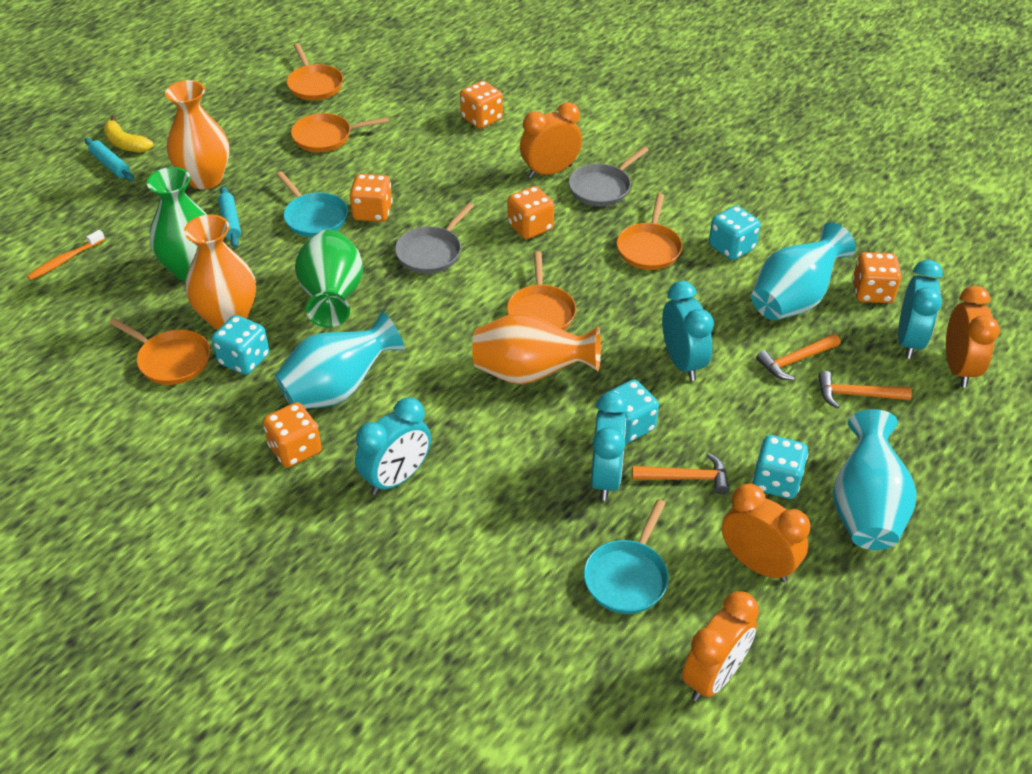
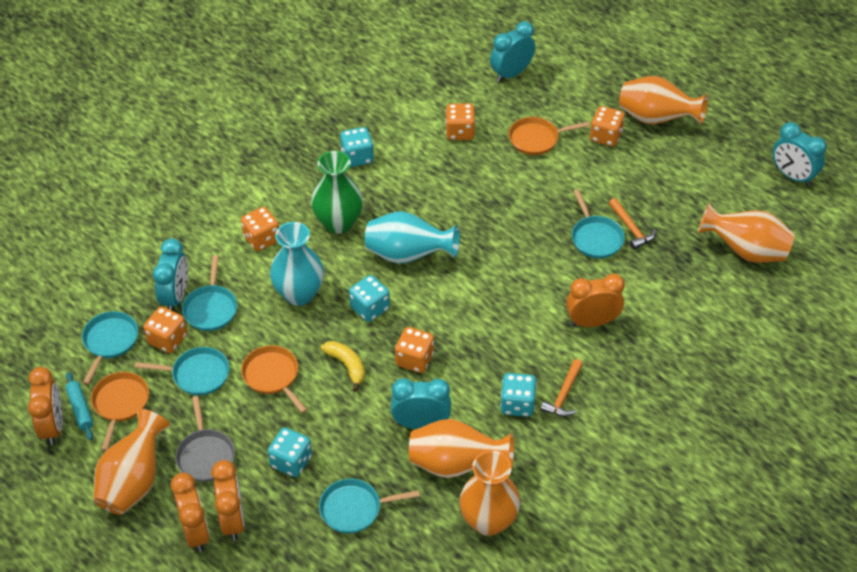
green vase: 2 -> 1
grey pan: 2 -> 1
orange hammer: 3 -> 2
orange pan: 5 -> 3
orange toothbrush: 1 -> 0
orange vase: 3 -> 5
turquoise pan: 2 -> 5
turquoise rolling pin: 2 -> 1
turquoise vase: 3 -> 2

